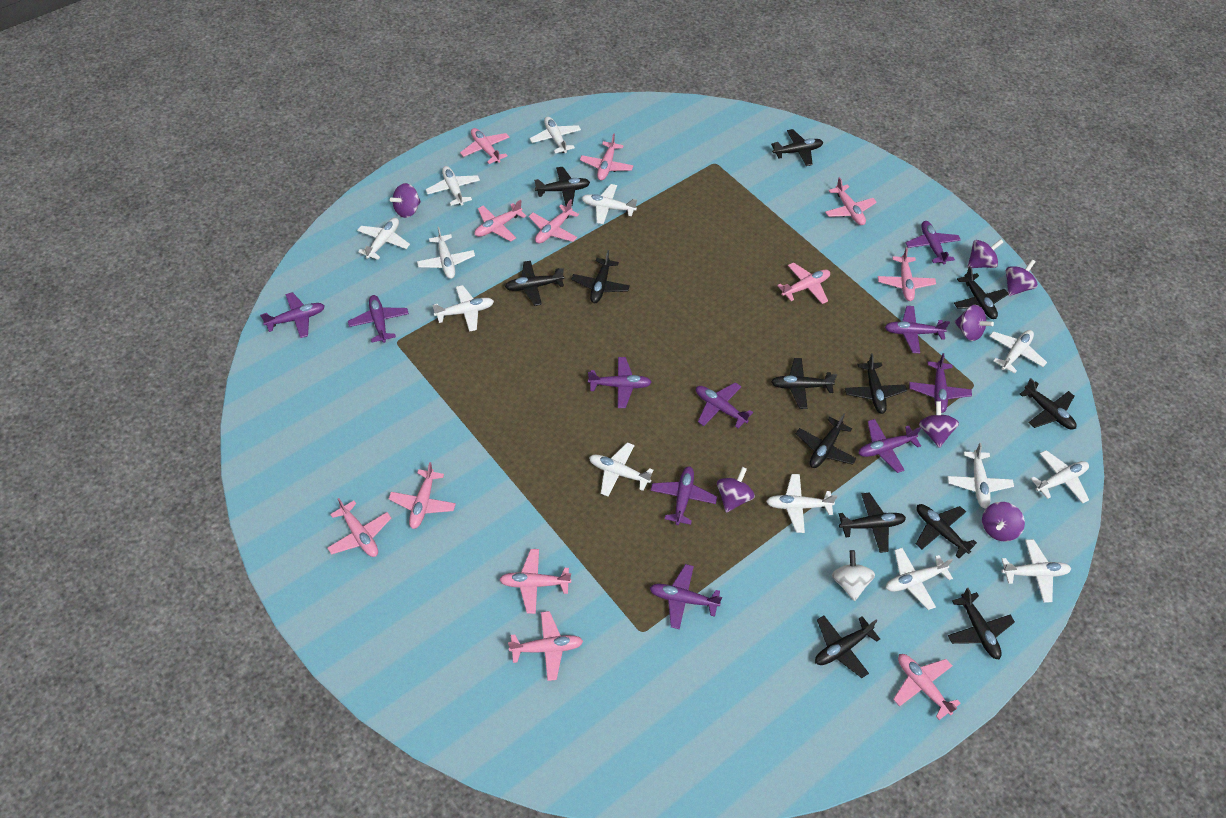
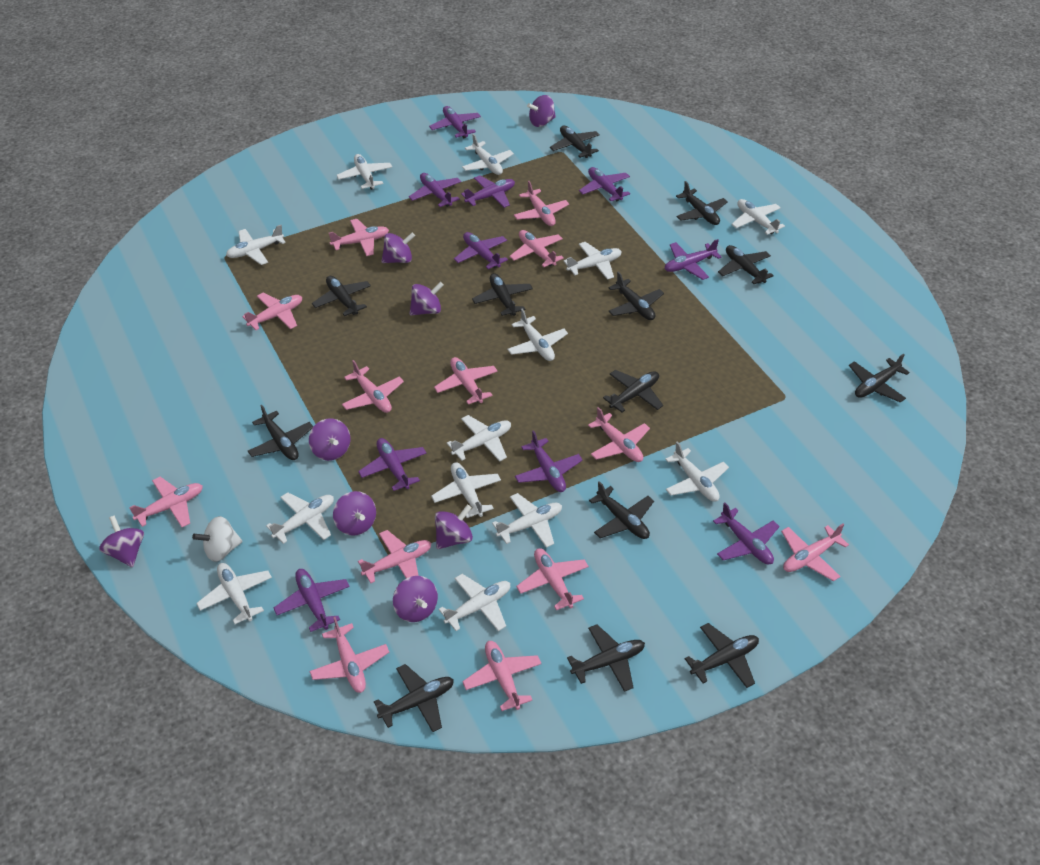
pink plane: 12 -> 13
purple spinning top: 7 -> 8

